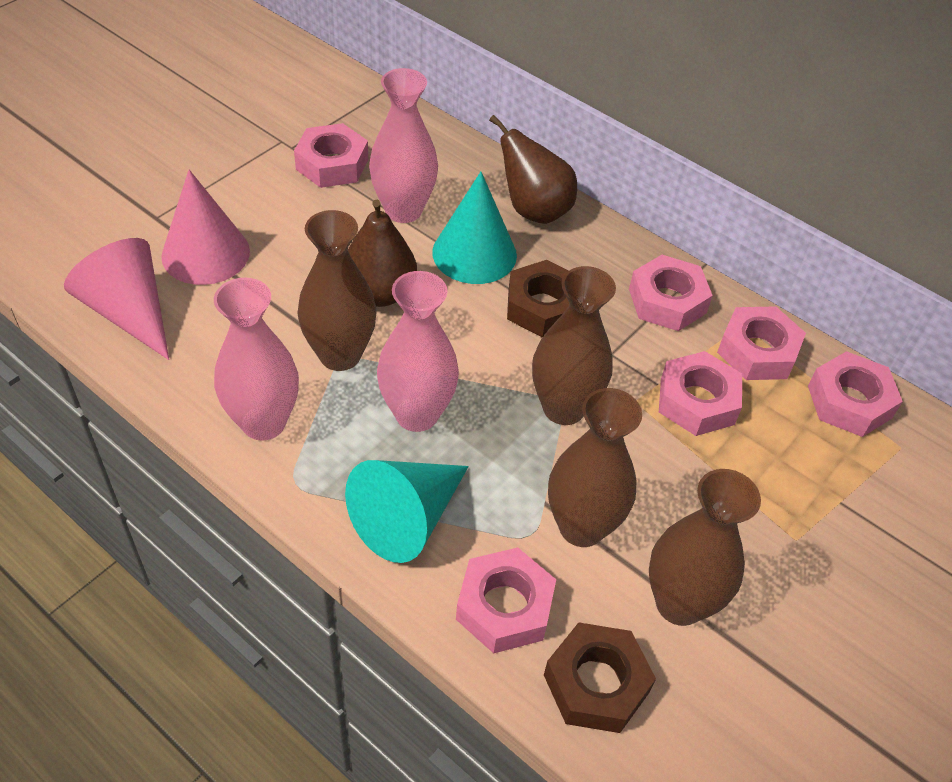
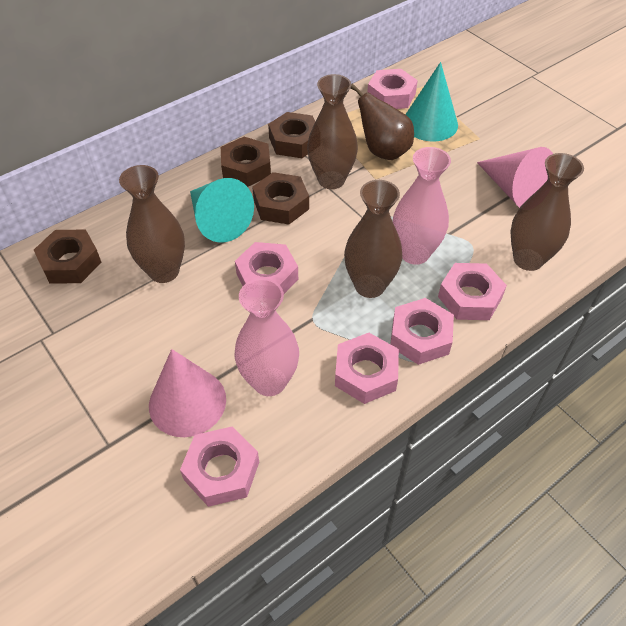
brown nut: 2 -> 4
brown pear: 2 -> 1
pink vase: 3 -> 2

